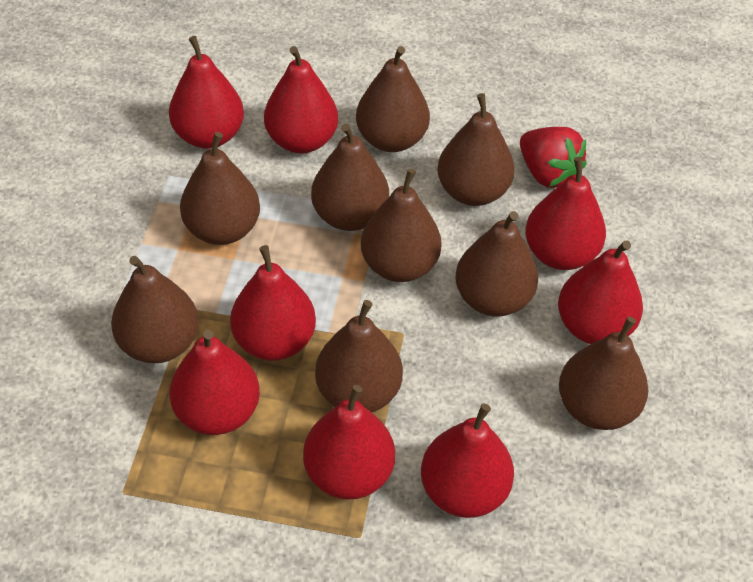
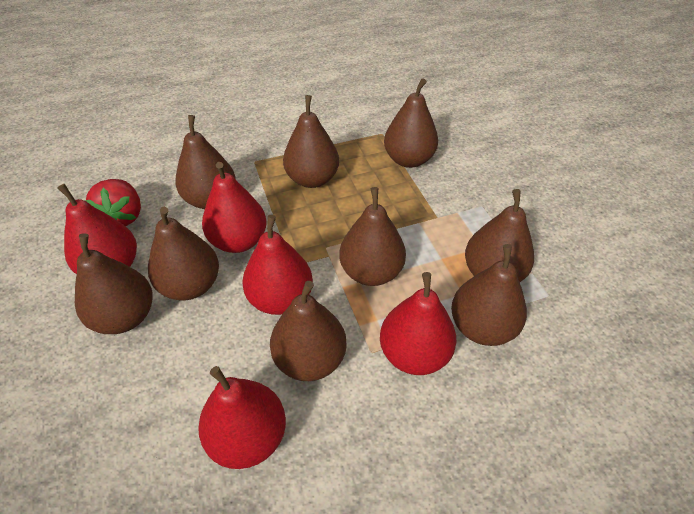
red pear: 8 -> 5

